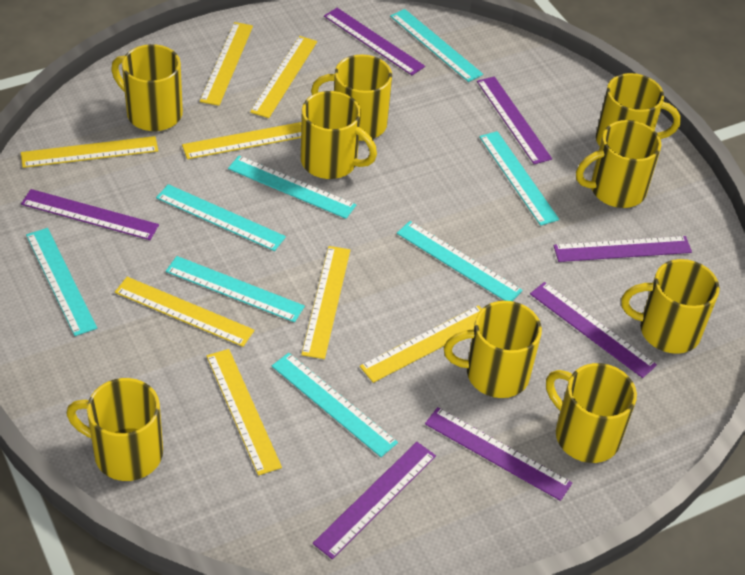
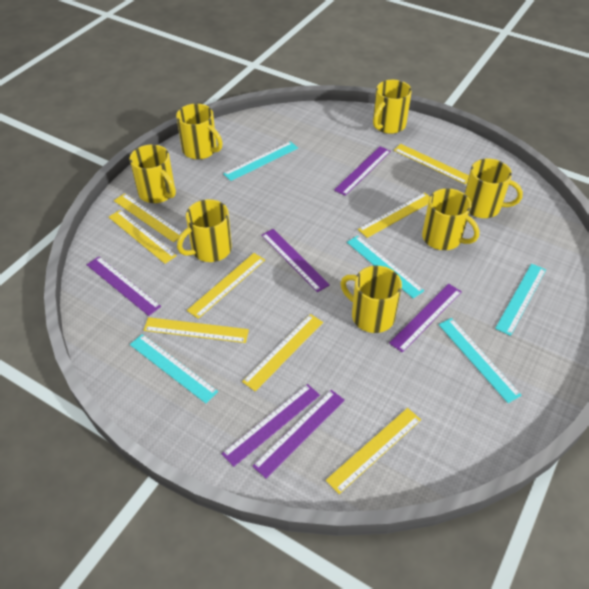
purple ruler: 7 -> 6
turquoise ruler: 8 -> 5
yellow mug: 9 -> 7

